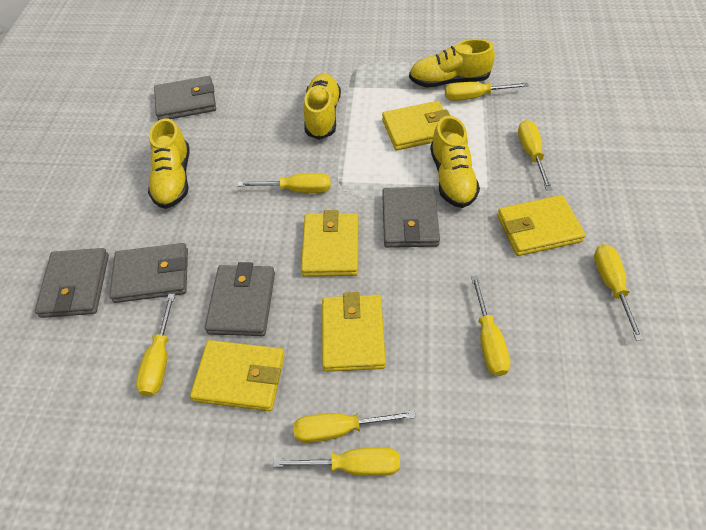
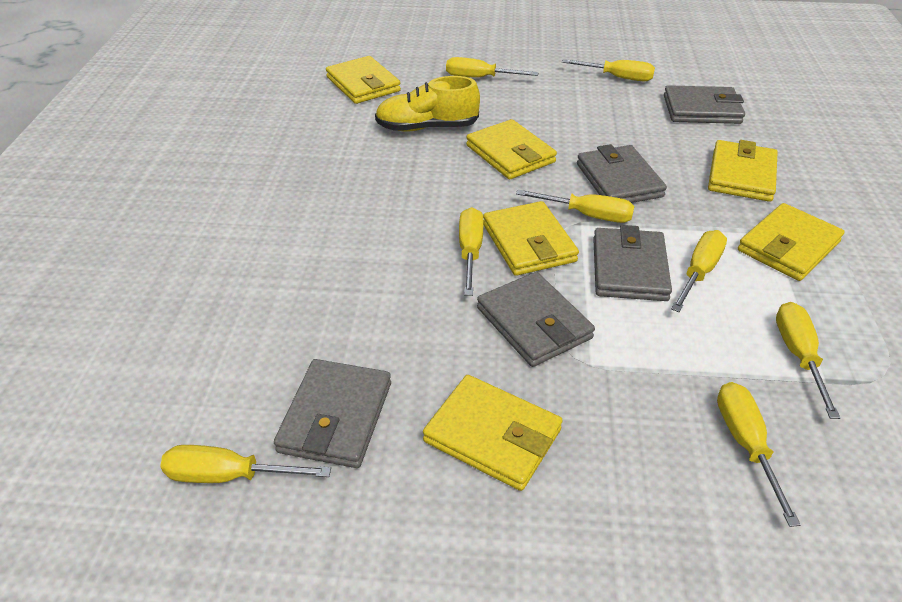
yellow shoe: 4 -> 1
yellow wallet: 5 -> 6

